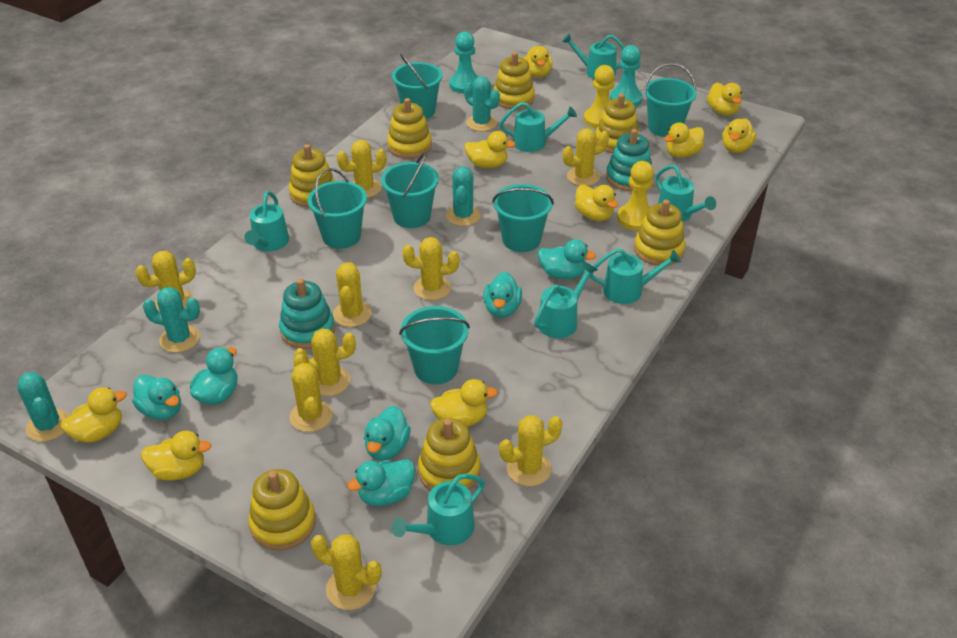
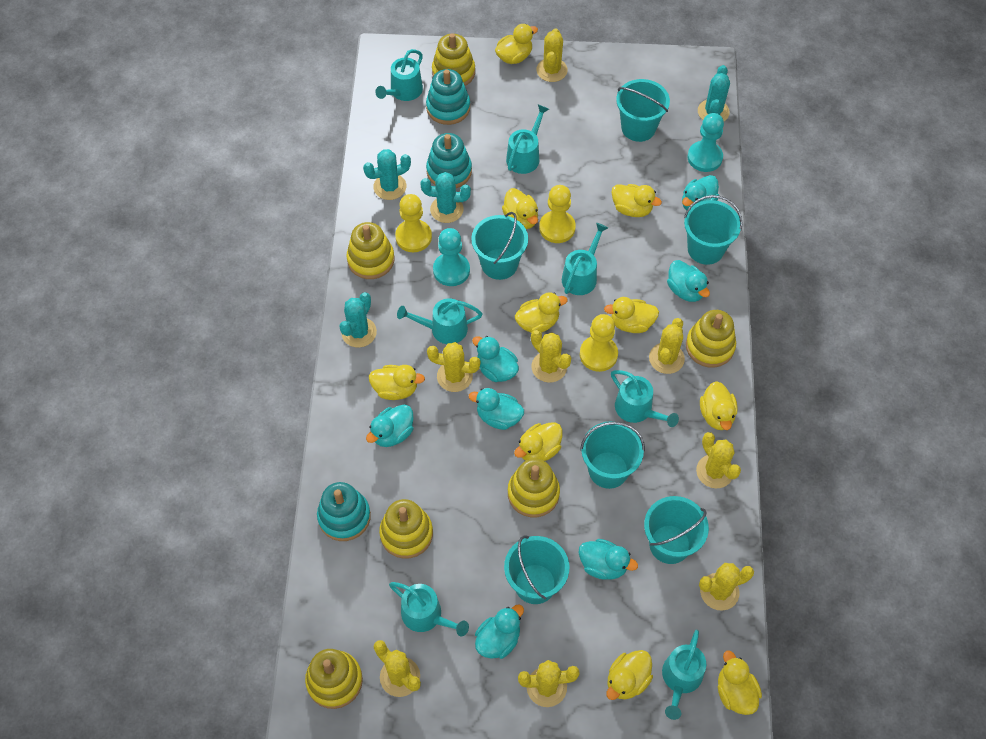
turquoise duck: 6 -> 7
turquoise stacking toy: 2 -> 3
yellow cactus: 9 -> 8
yellow duck: 9 -> 10
yellow pawn: 2 -> 3
yellow stacking toy: 7 -> 6

